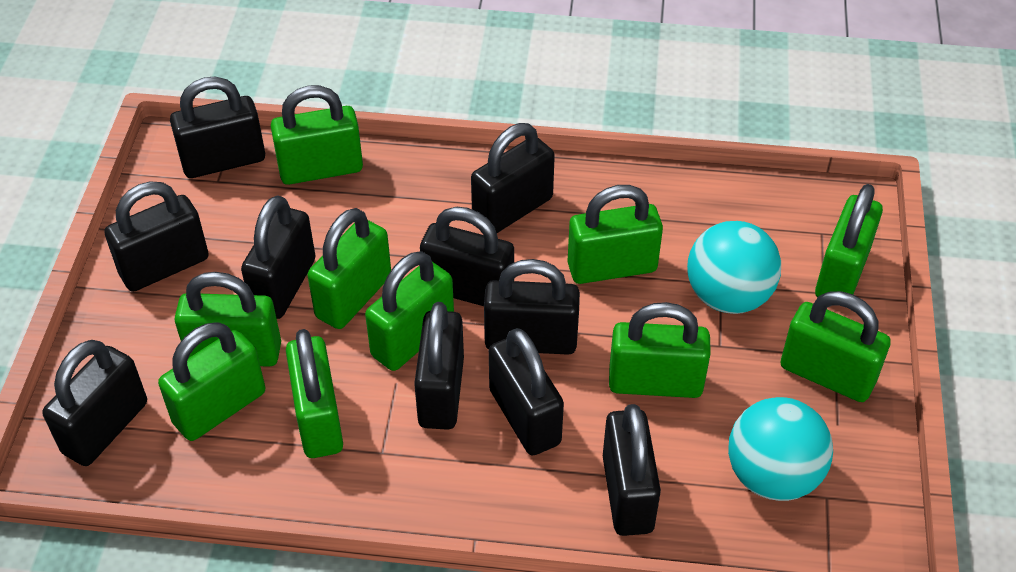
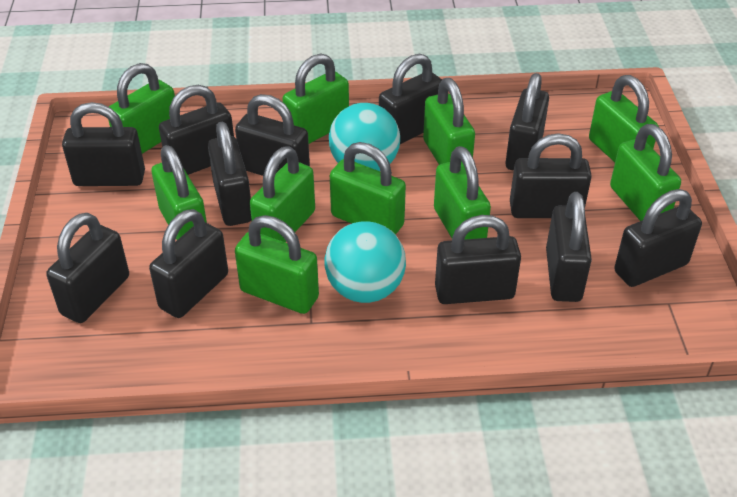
black padlock: 10 -> 12

